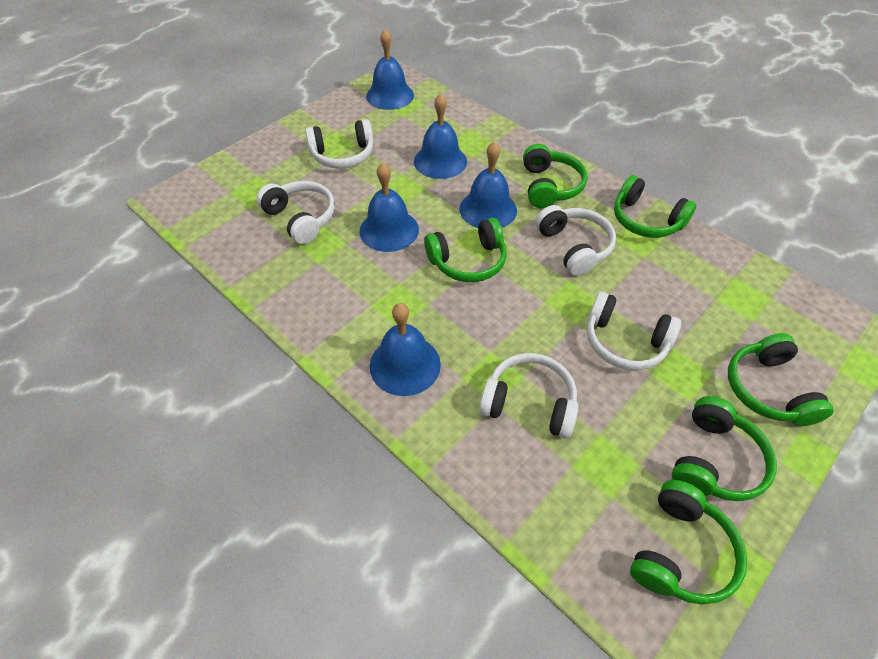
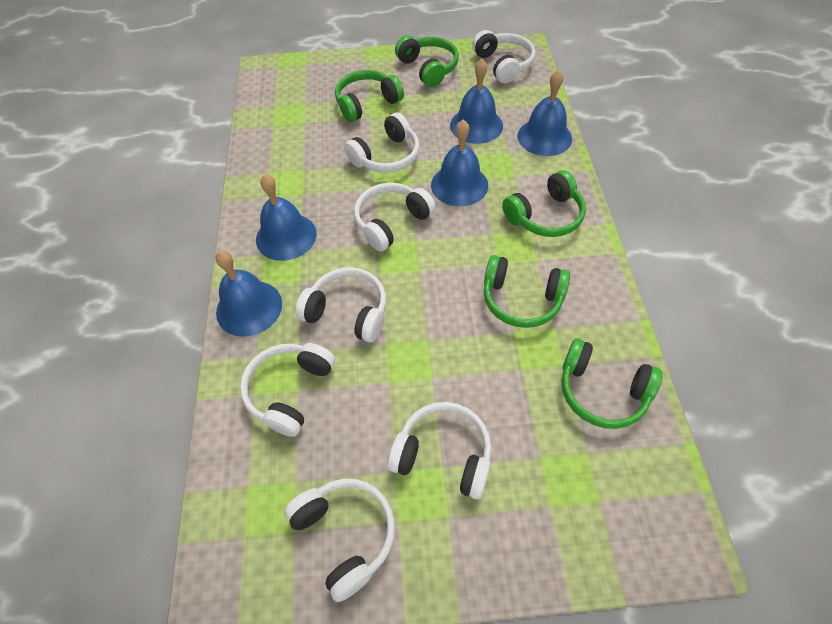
green headphones: 6 -> 5
white headphones: 5 -> 7

